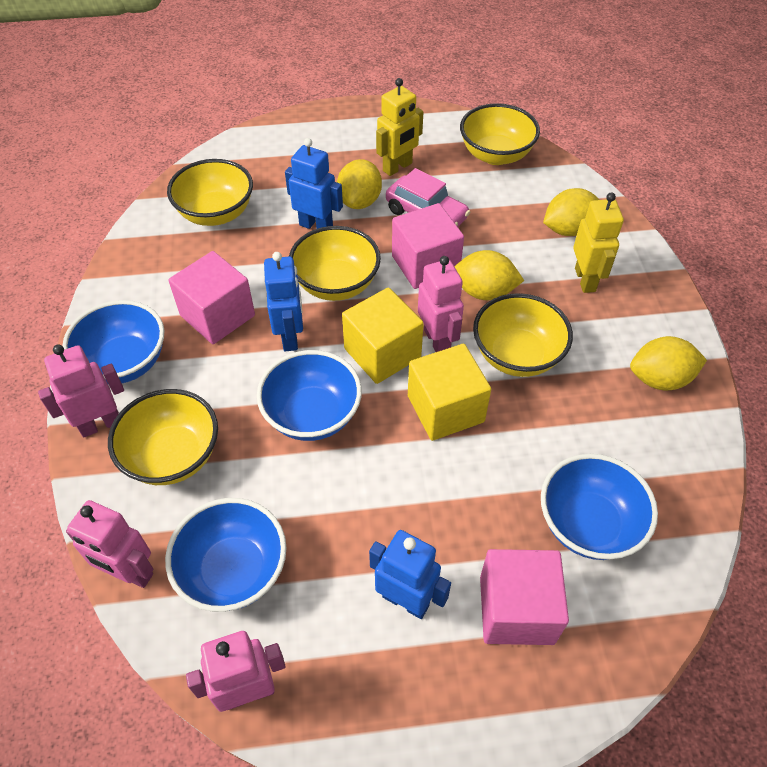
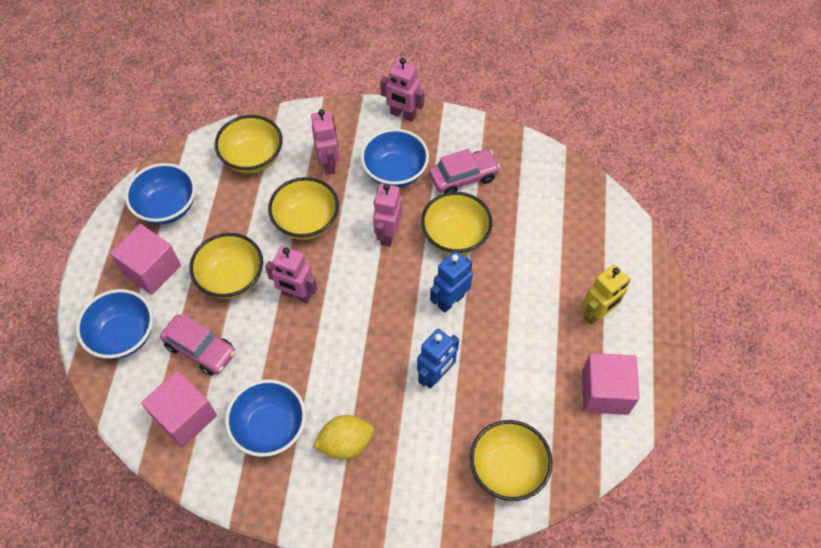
blue robot: 3 -> 2
pink car: 1 -> 2
yellow cube: 2 -> 0
yellow lemon: 4 -> 1
yellow robot: 2 -> 1

